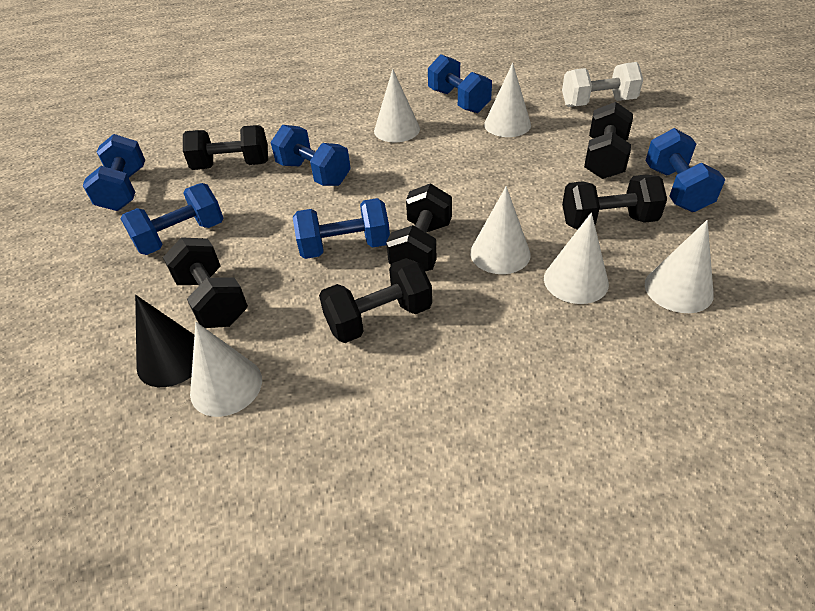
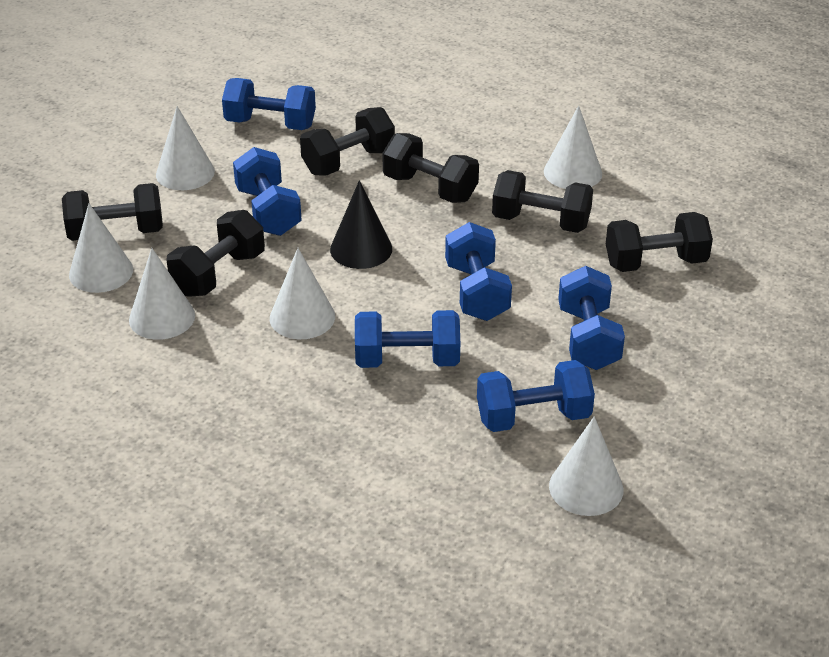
white dumbbell: 1 -> 0

